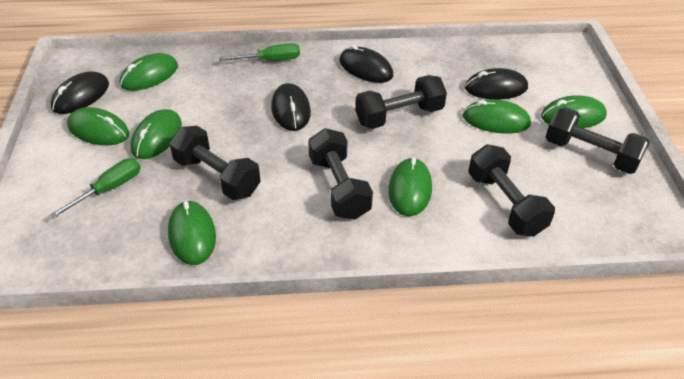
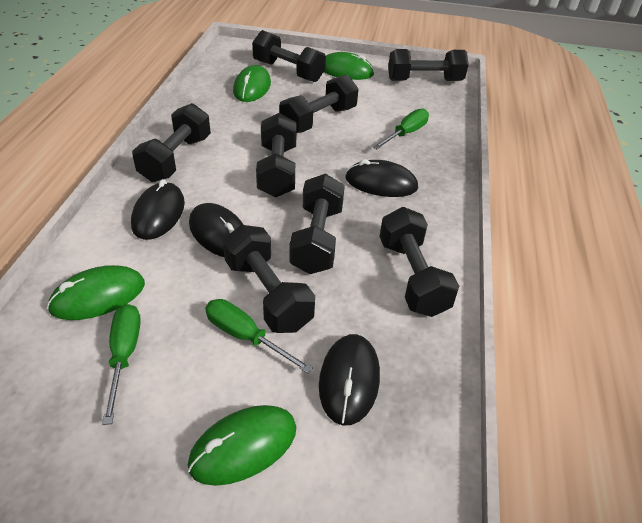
black dumbbell: 5 -> 8
green mouse: 7 -> 4
green screwdriver: 2 -> 3

